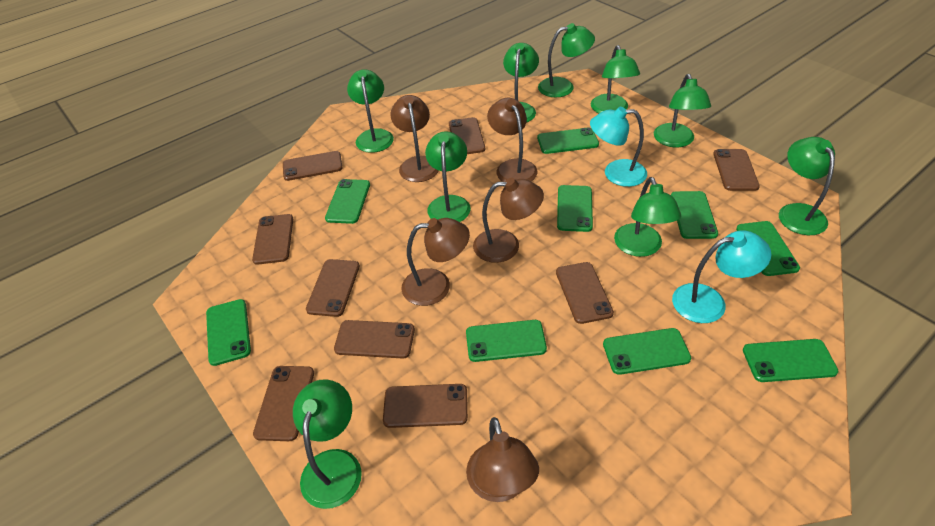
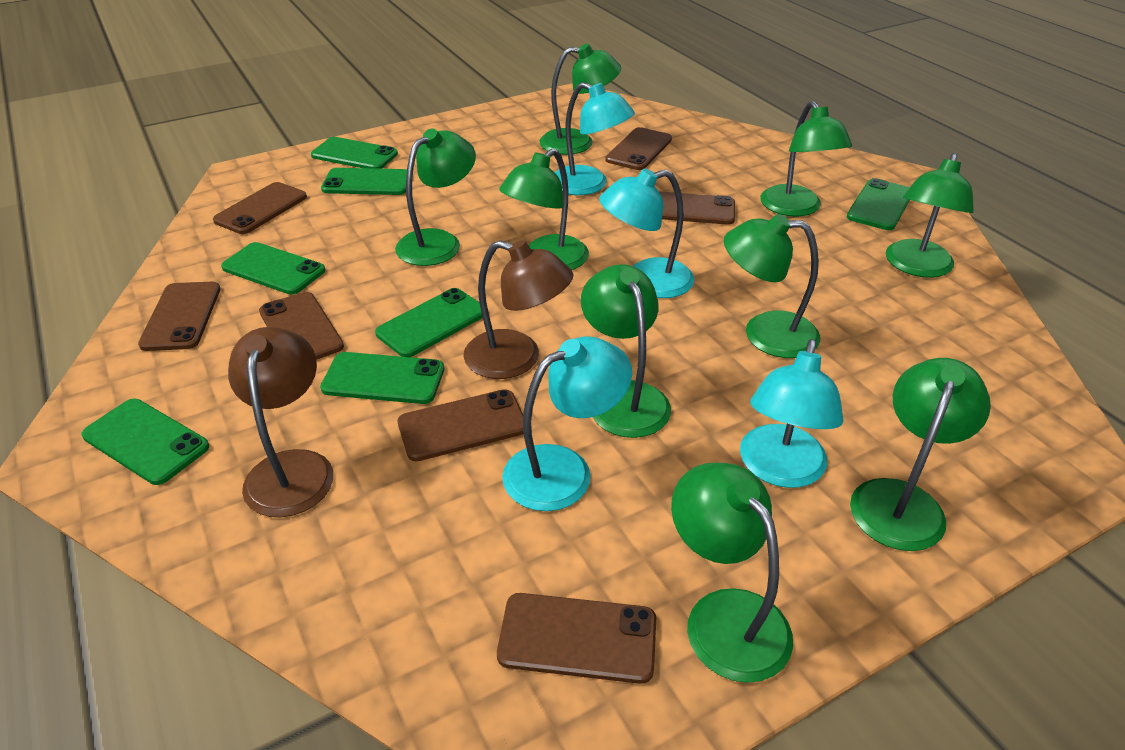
brown lamp: 5 -> 2
brown phone: 9 -> 7
green phone: 9 -> 7
turquoise lamp: 2 -> 4

